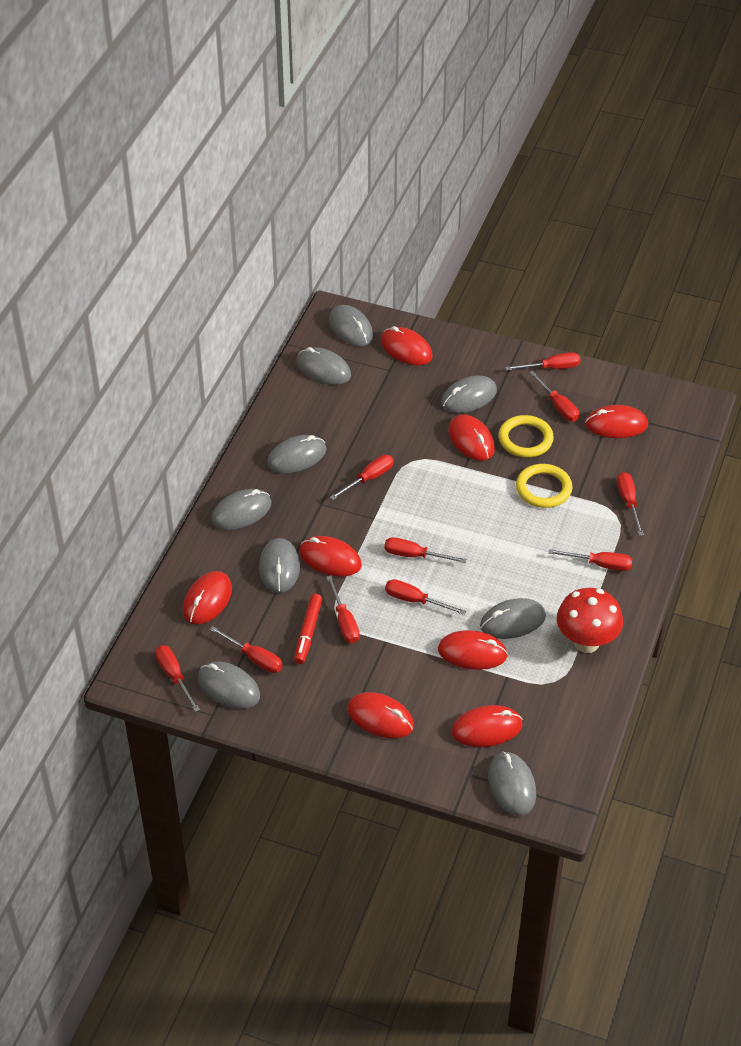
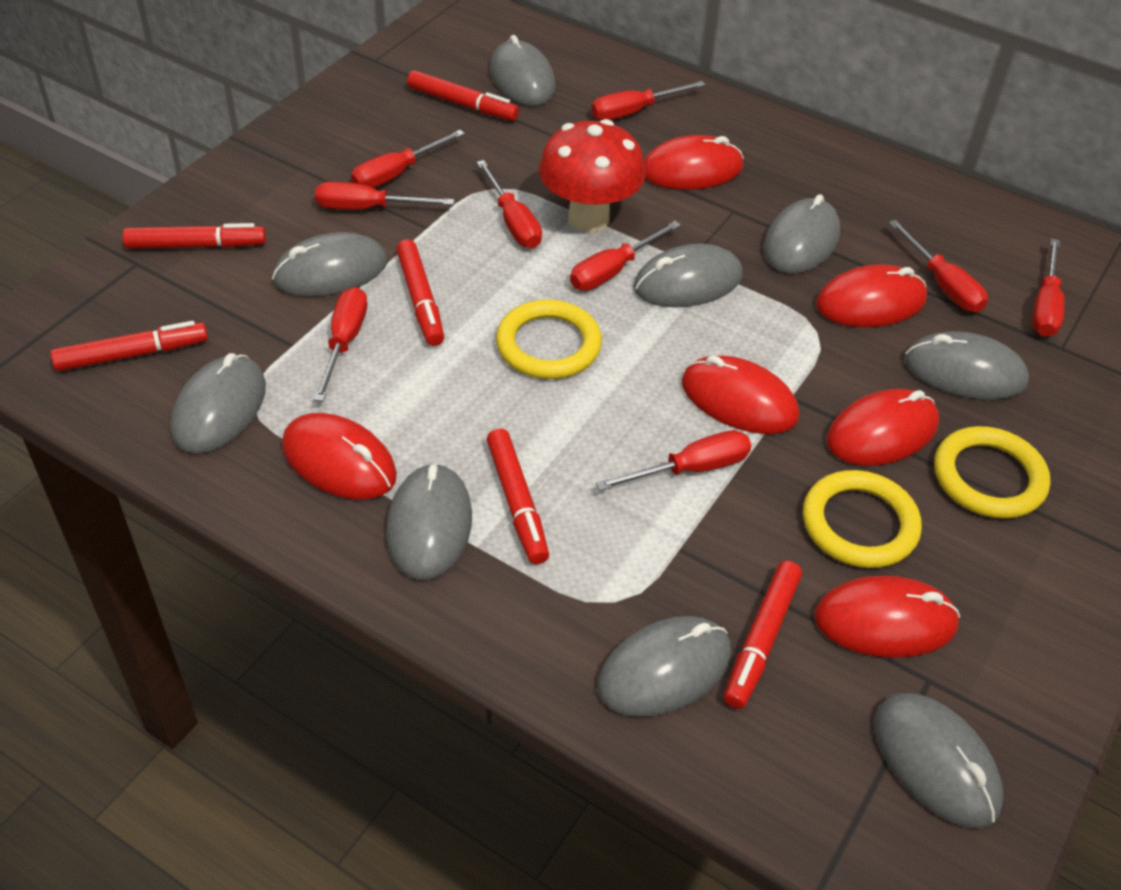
red marker: 1 -> 6
red mouse: 8 -> 6
red screwdriver: 10 -> 9
yellow ring: 2 -> 3

